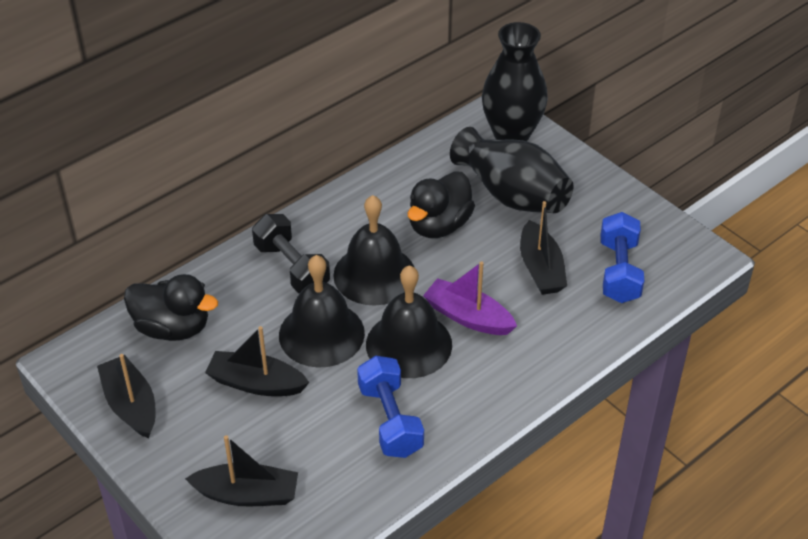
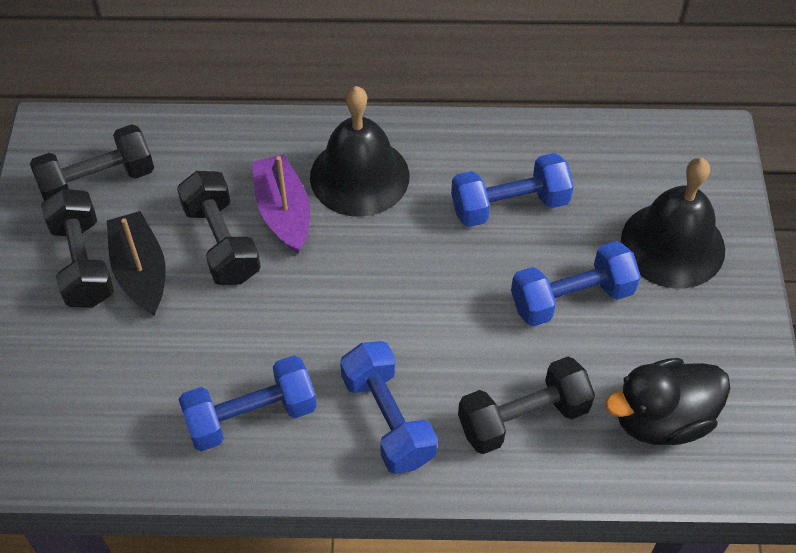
black bell: 3 -> 2
black boat: 4 -> 1
black duck: 2 -> 1
black dumbbell: 1 -> 4
black vase: 2 -> 0
blue dumbbell: 2 -> 4

